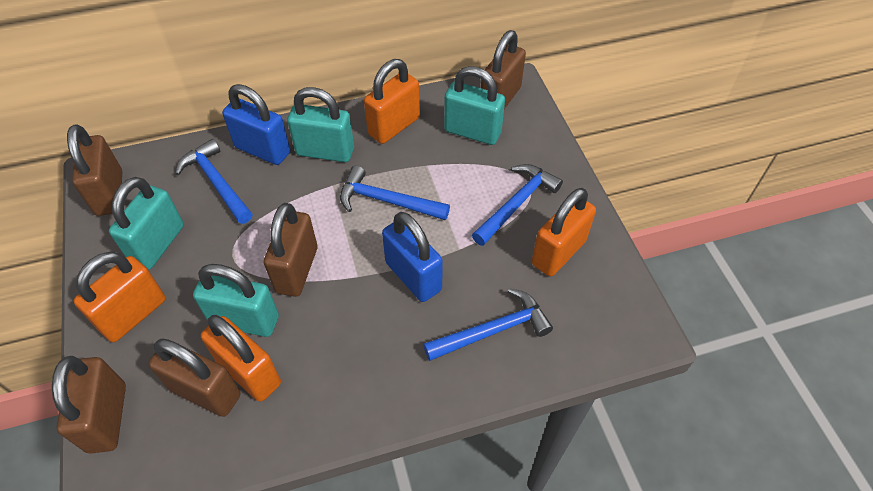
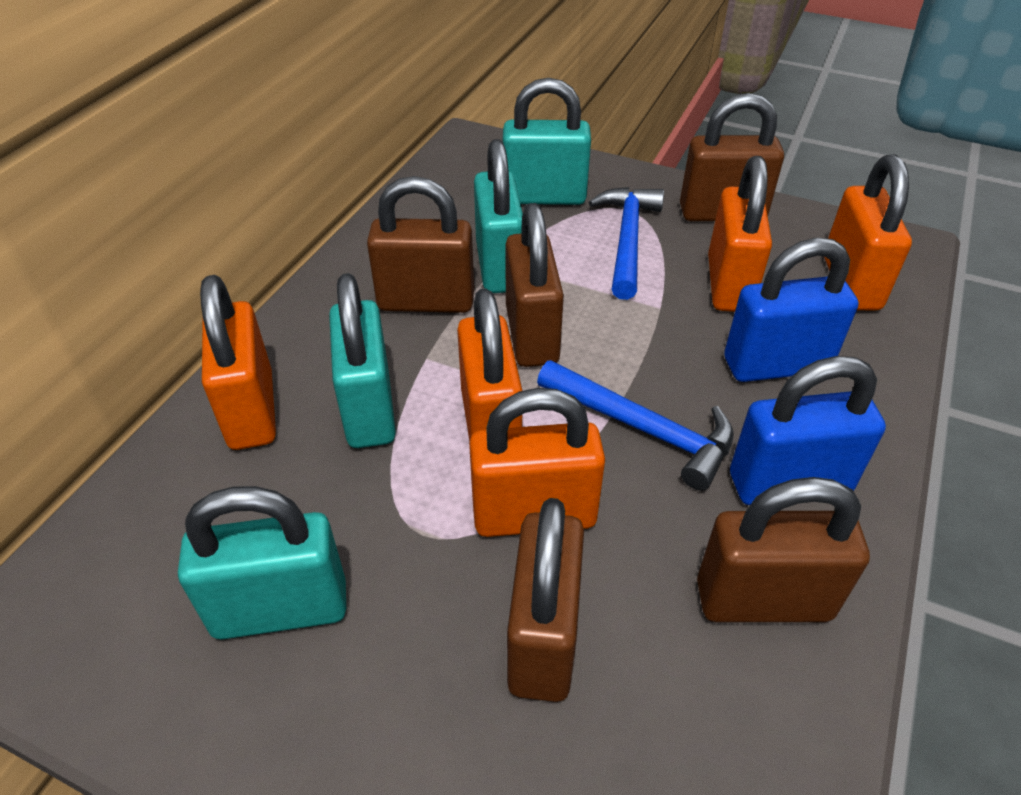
blue hammer: 4 -> 2
orange padlock: 4 -> 5

